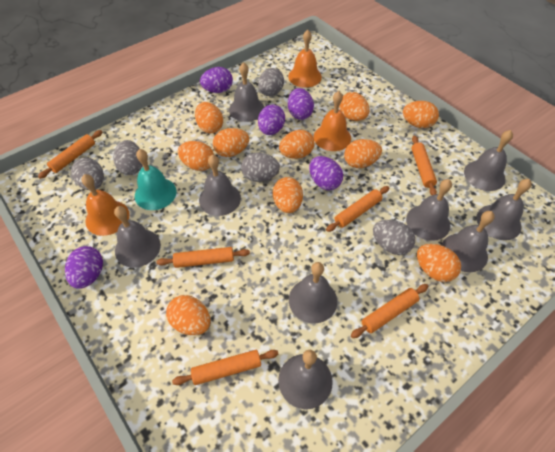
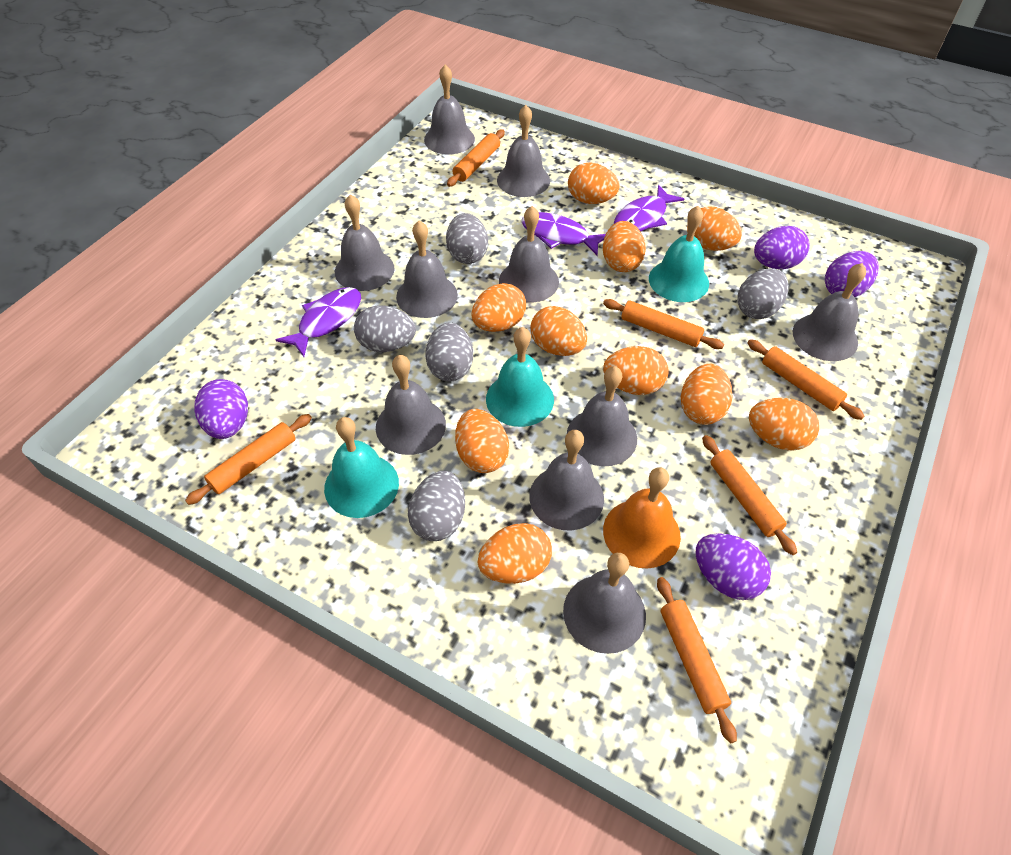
grey bell: 9 -> 10
orange bell: 3 -> 1
purple egg: 5 -> 4
purple fish: 0 -> 3
turquoise bell: 1 -> 3

